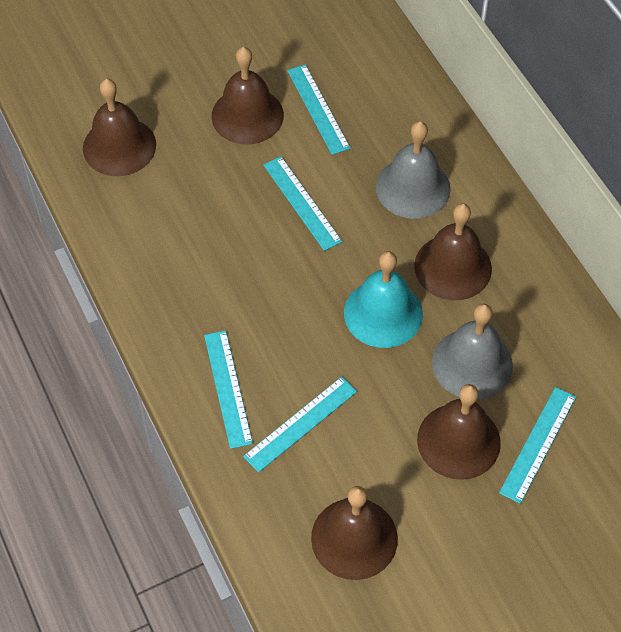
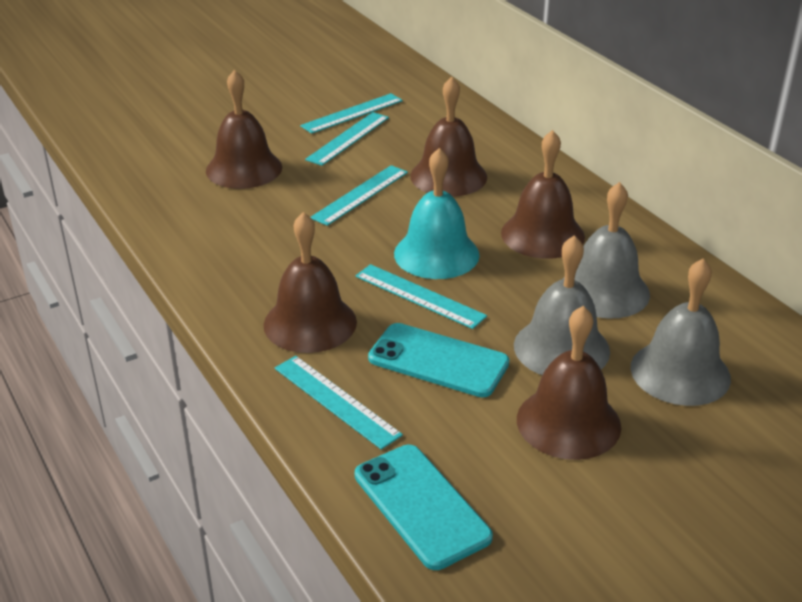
grey bell: 2 -> 3
turquoise phone: 0 -> 2

